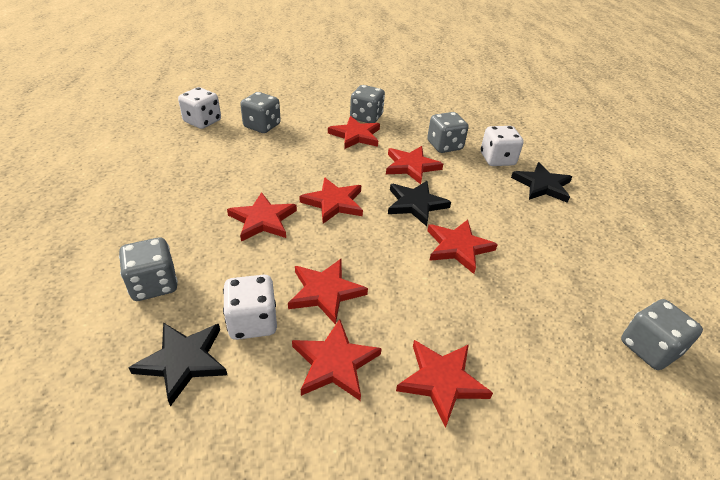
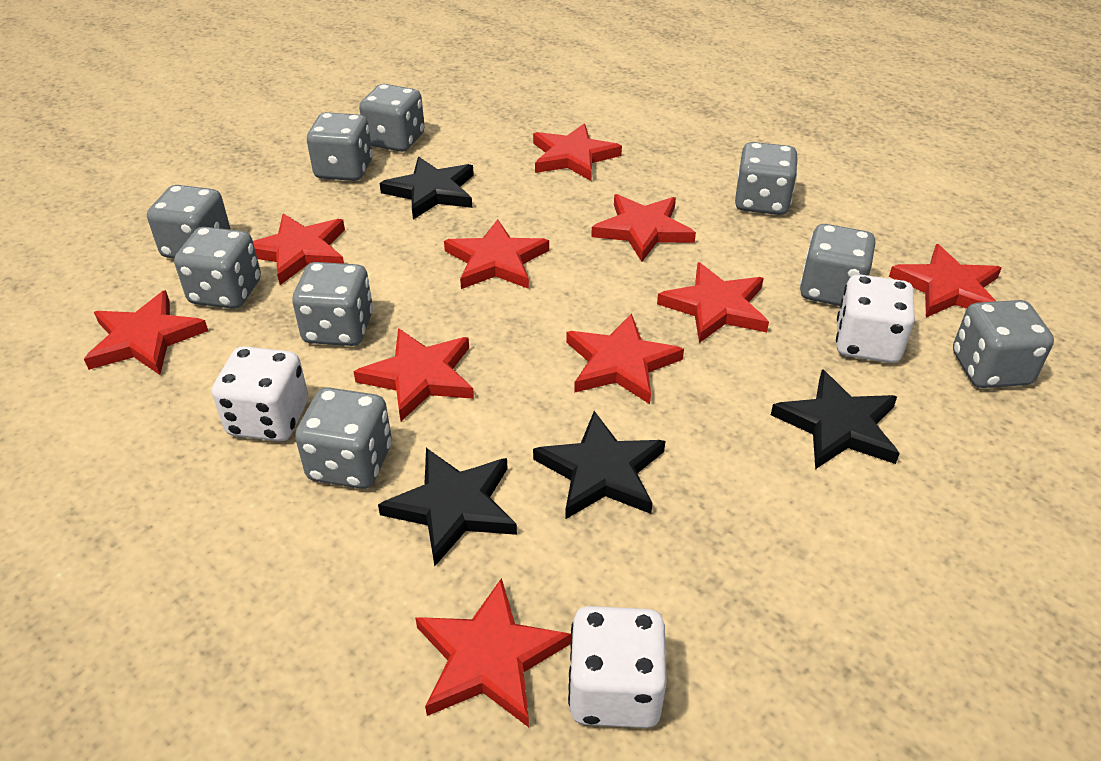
black star: 3 -> 4
grey dice: 5 -> 9
red star: 8 -> 10

